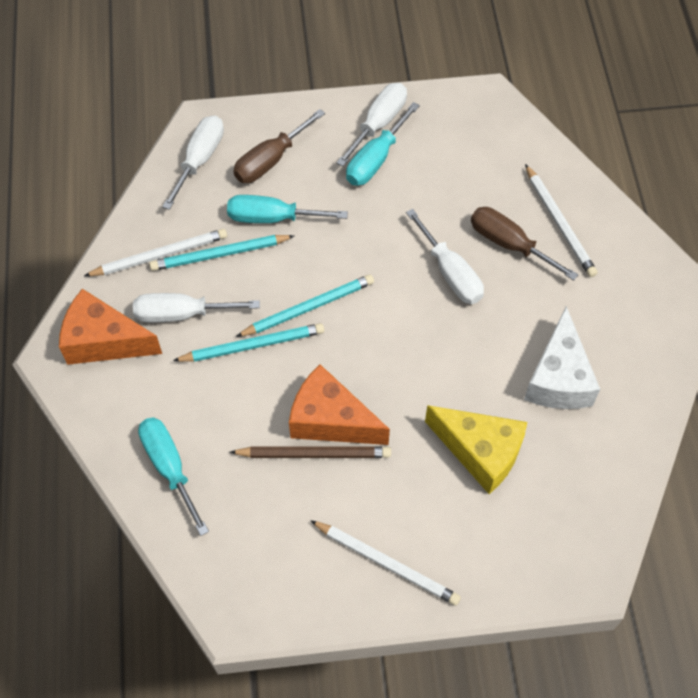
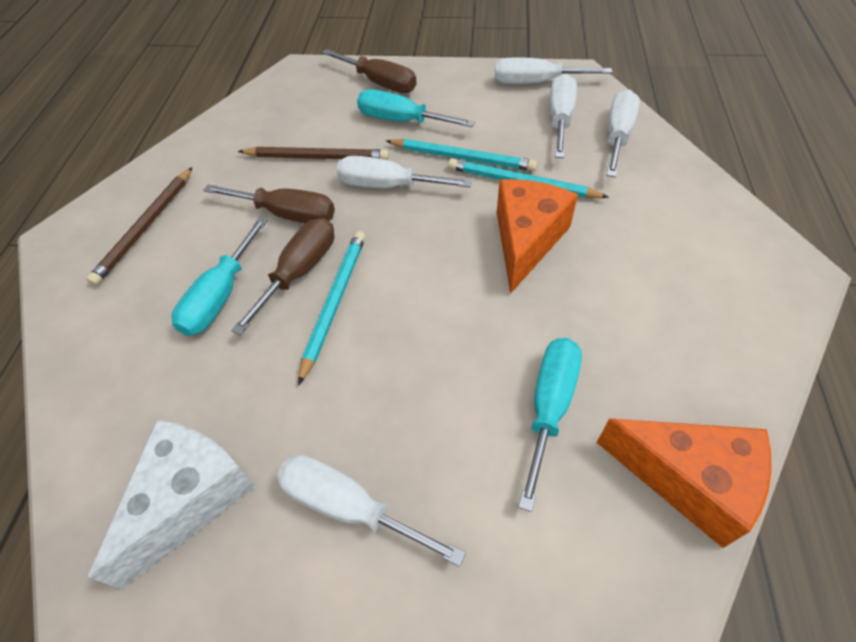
brown pencil: 1 -> 2
brown screwdriver: 2 -> 3
white pencil: 3 -> 0
white screwdriver: 4 -> 5
yellow cheese: 1 -> 0

